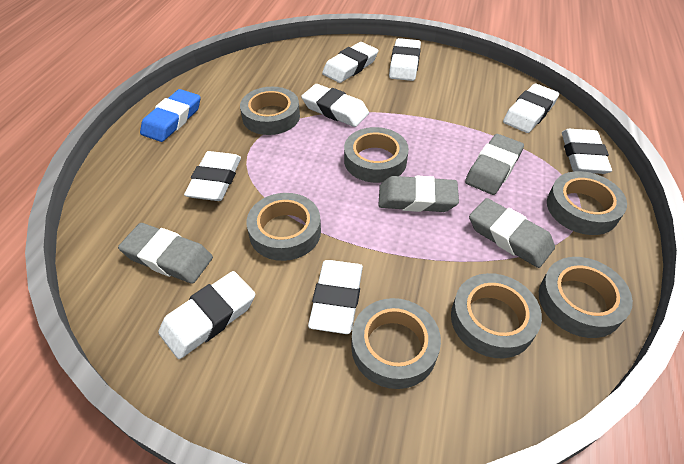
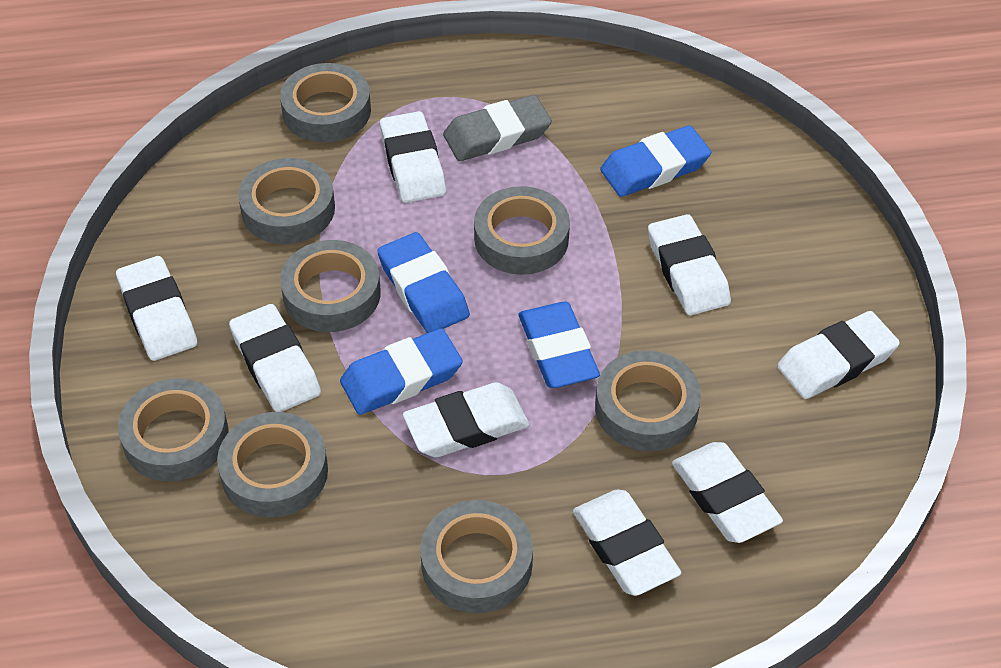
blue eraser: 1 -> 4
grey eraser: 4 -> 1
grey tape: 7 -> 8

